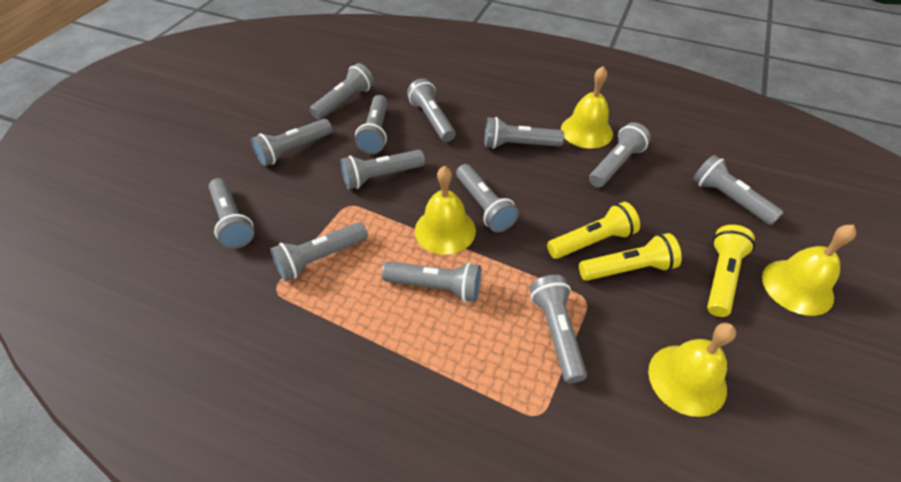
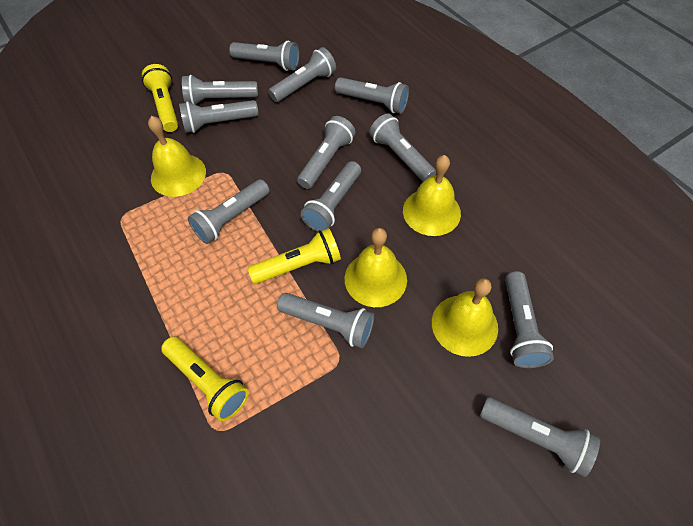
grey flashlight: 13 -> 12

